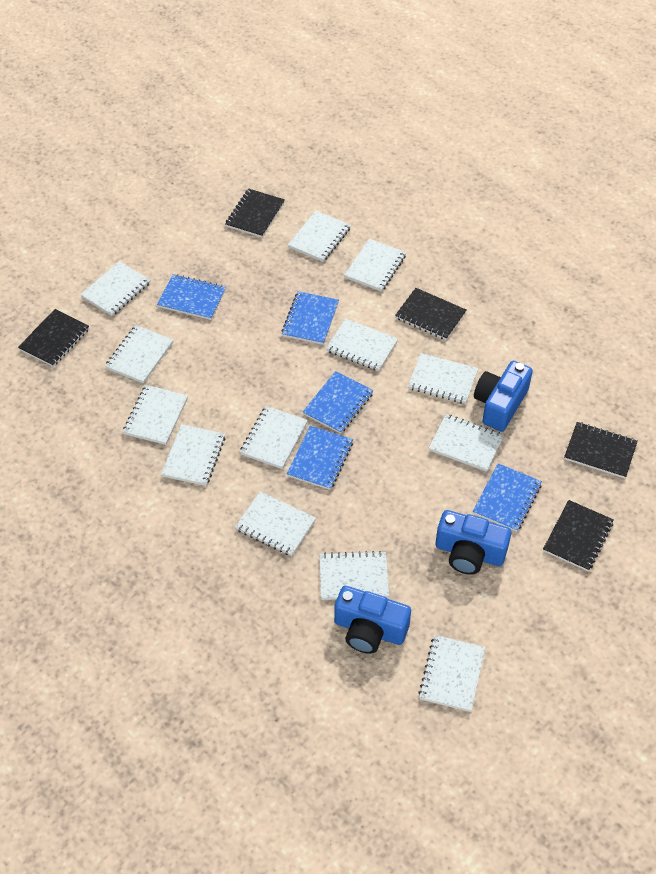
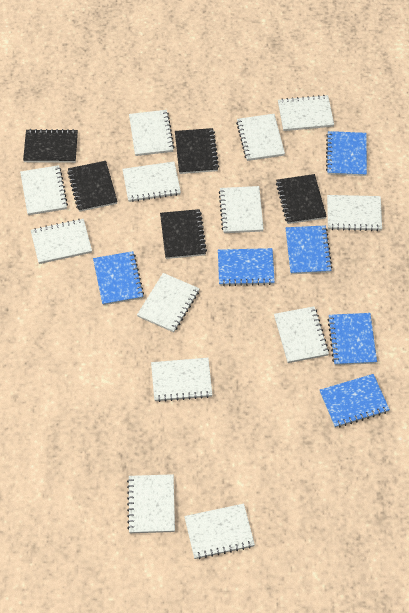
blue camera: 3 -> 0
blue notebook: 5 -> 6

